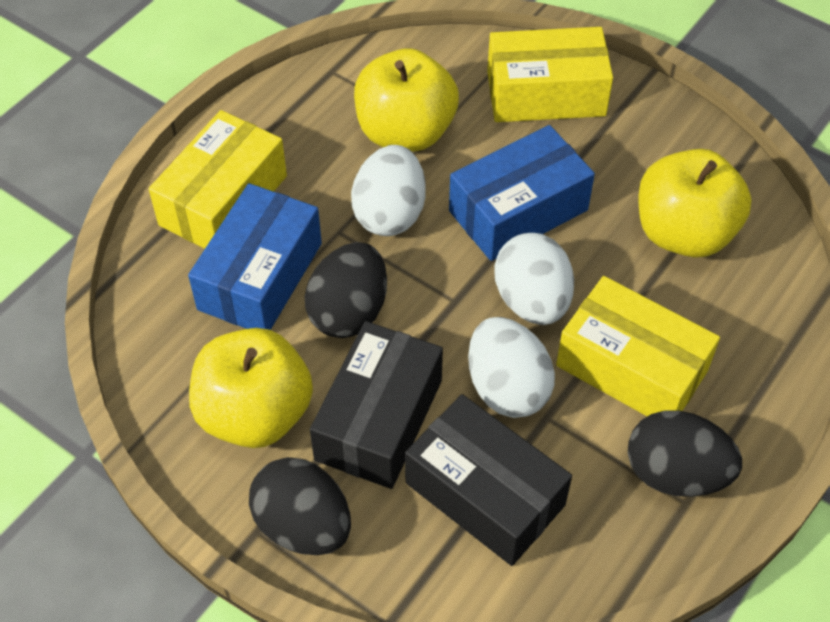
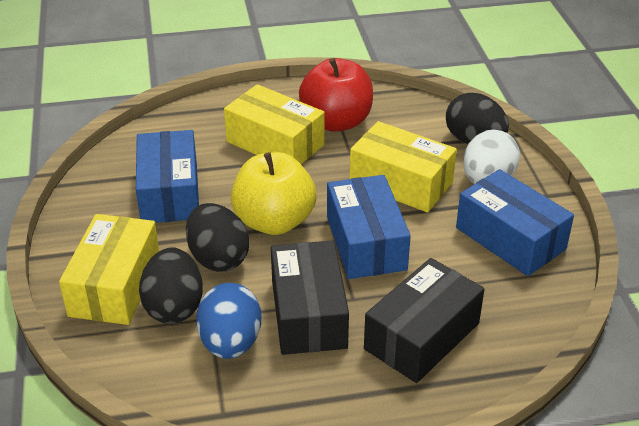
blue box: 2 -> 3
blue egg: 0 -> 1
red apple: 0 -> 1
white egg: 3 -> 1
yellow apple: 3 -> 1

